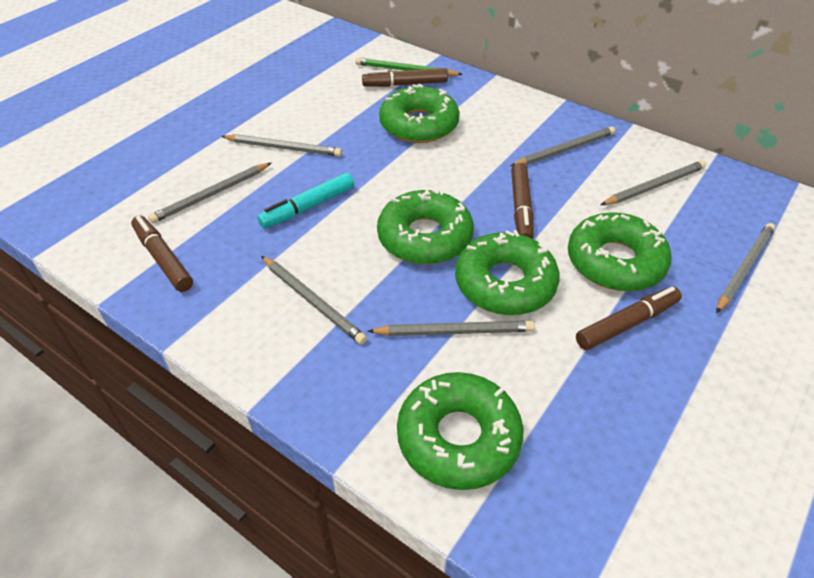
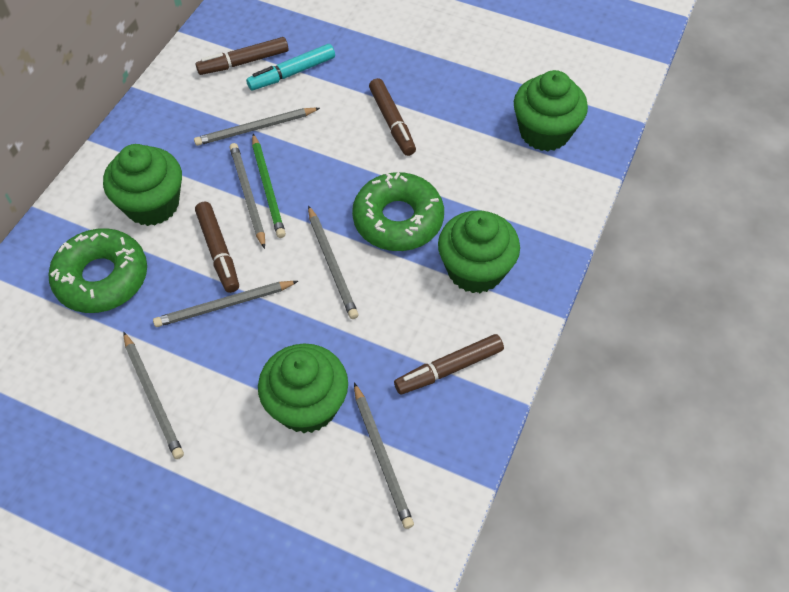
green cupcake: 0 -> 4
green donut: 5 -> 2
grey pencil: 7 -> 6

